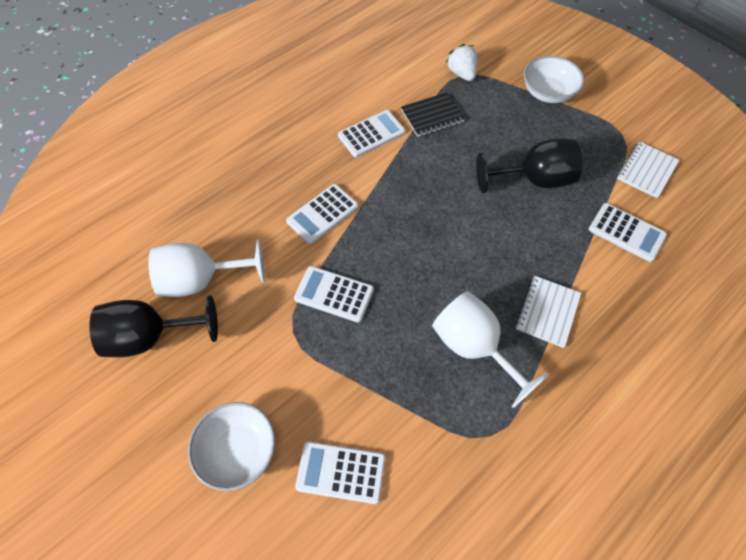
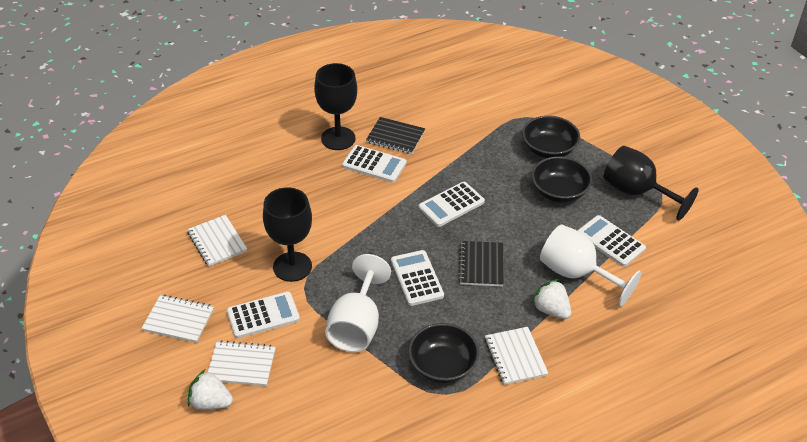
black bowl: 0 -> 3
black goblet: 2 -> 3
black notebook: 1 -> 2
white bowl: 2 -> 0
white notebook: 2 -> 4
white strawberry: 1 -> 2

